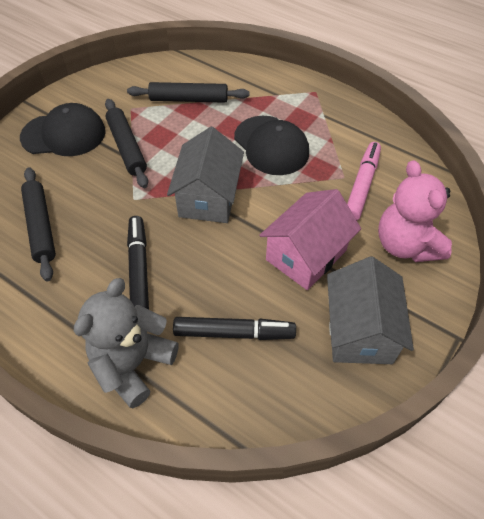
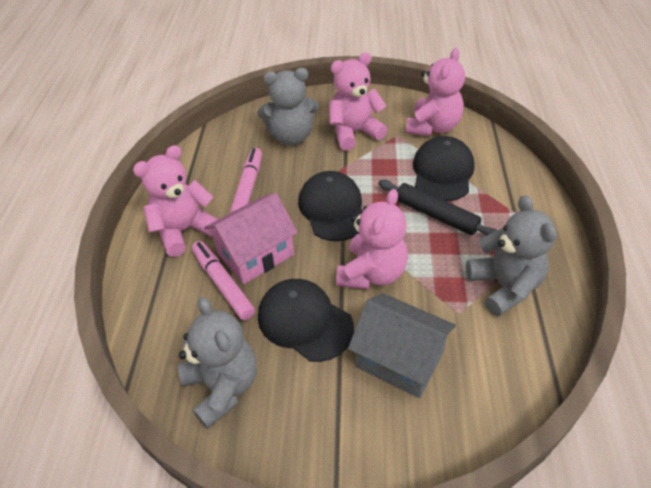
black cap: 2 -> 3
black marker: 2 -> 0
black rolling pin: 3 -> 1
grey house: 2 -> 1
grey teddy bear: 1 -> 3
pink marker: 1 -> 2
pink teddy bear: 1 -> 4

